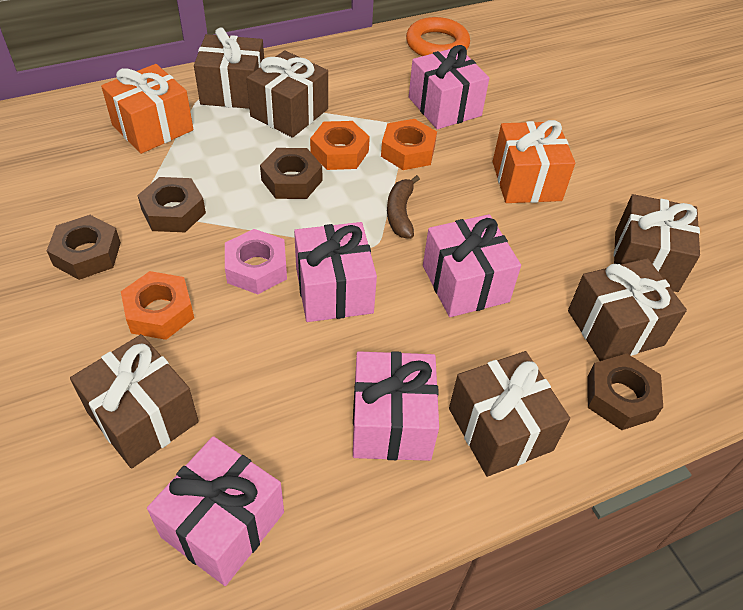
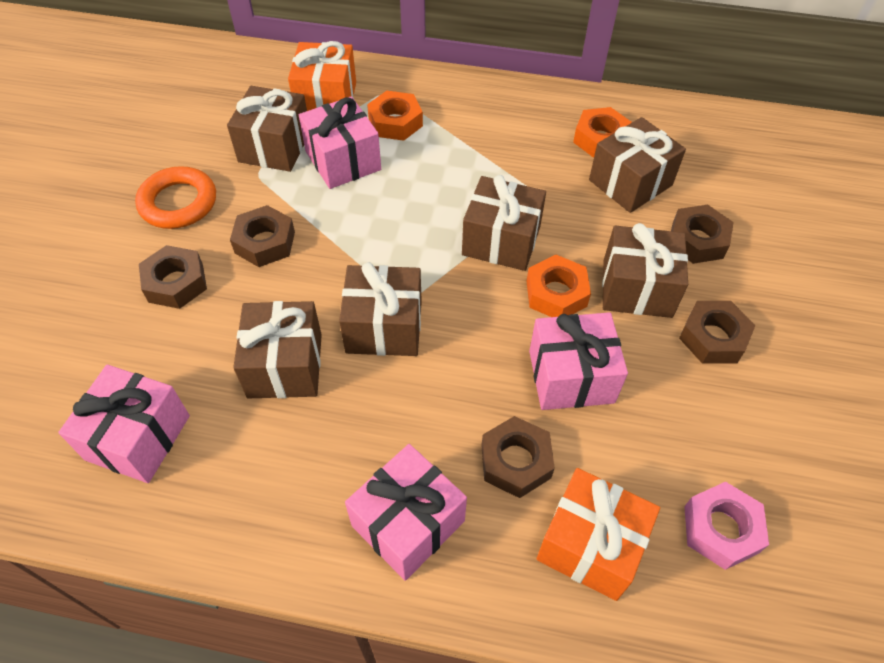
brown banana: 1 -> 0
brown nut: 4 -> 5
pink gift: 5 -> 4

